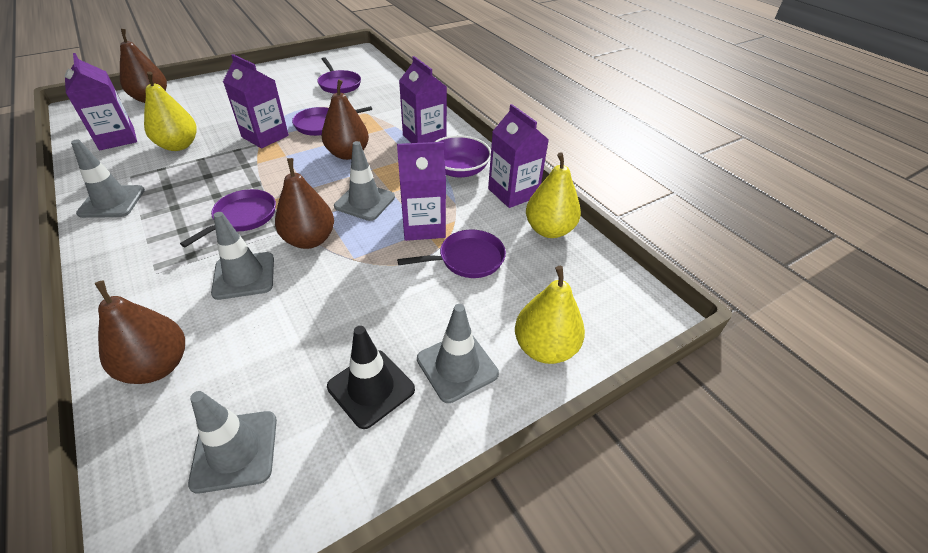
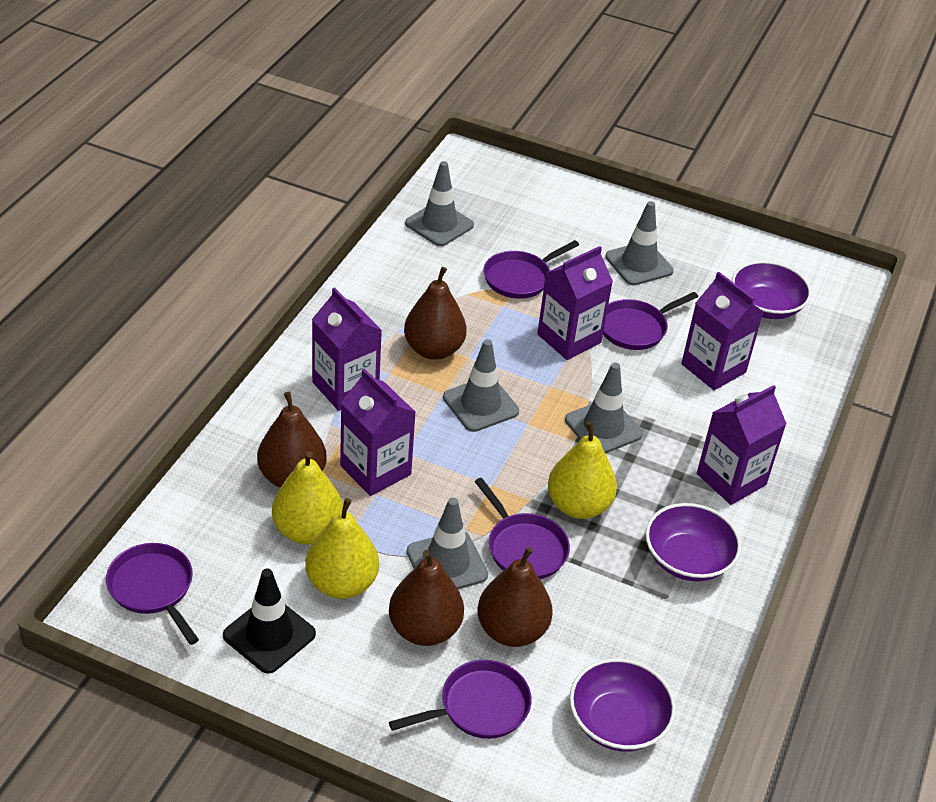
purple bowl: 1 -> 3
purple pan: 4 -> 5

